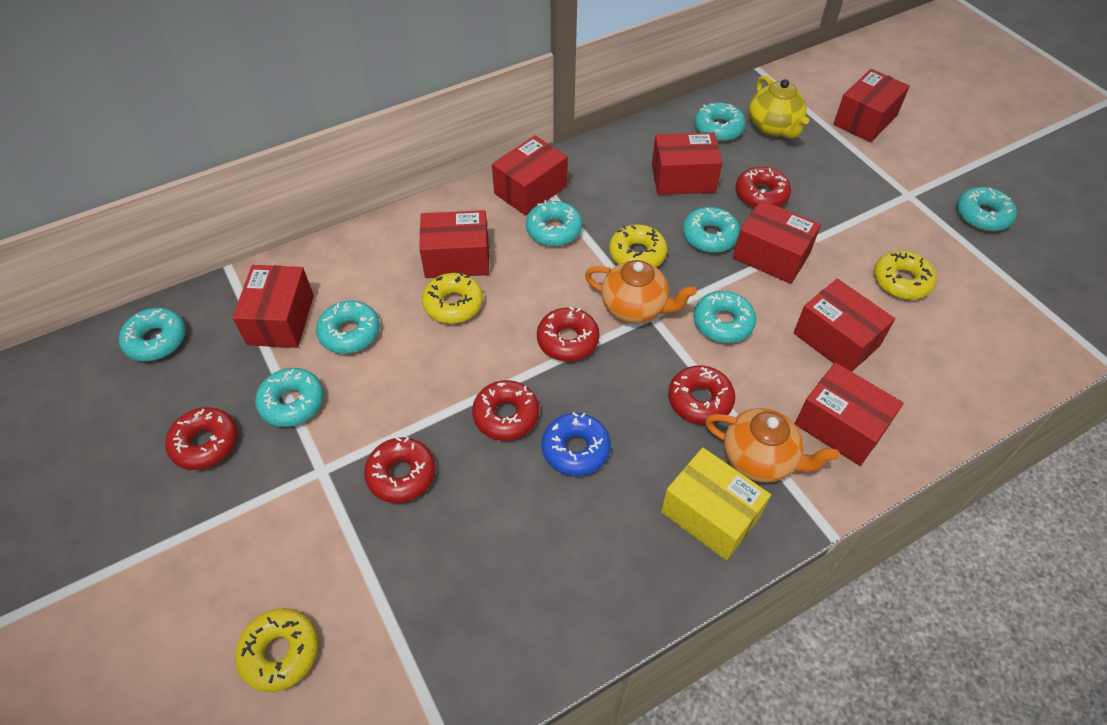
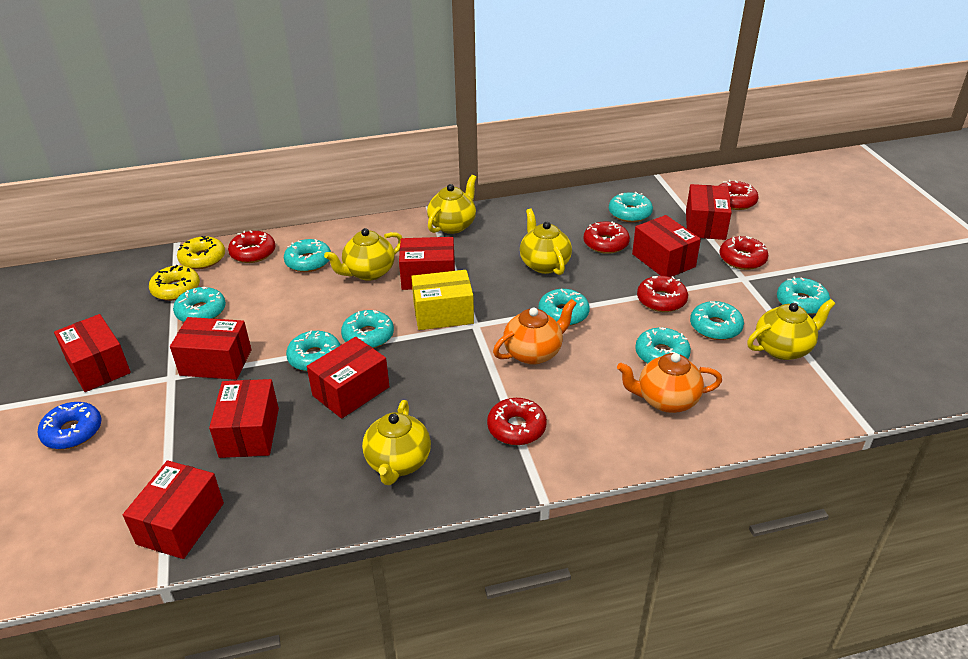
turquoise donut: 8 -> 9
yellow donut: 4 -> 2
yellow teapot: 1 -> 5

